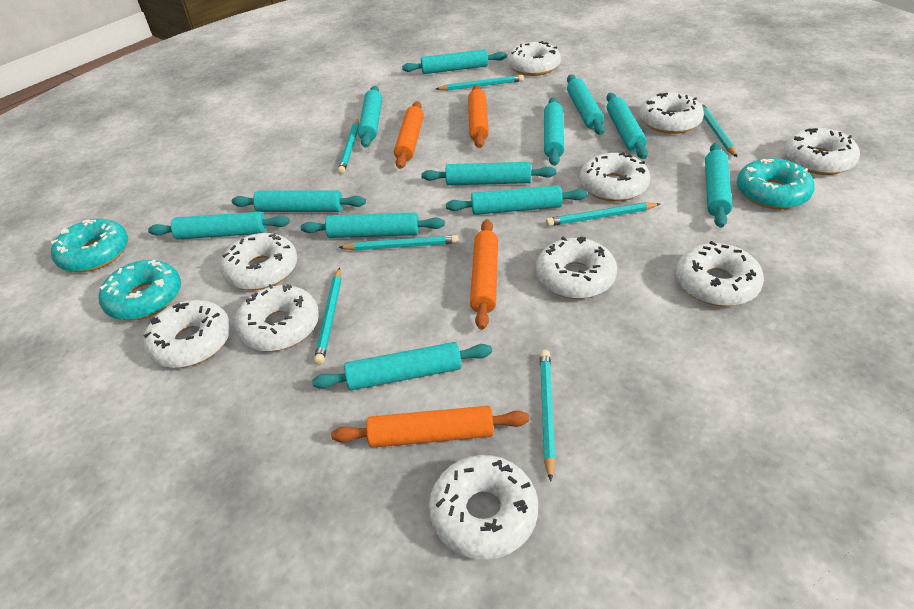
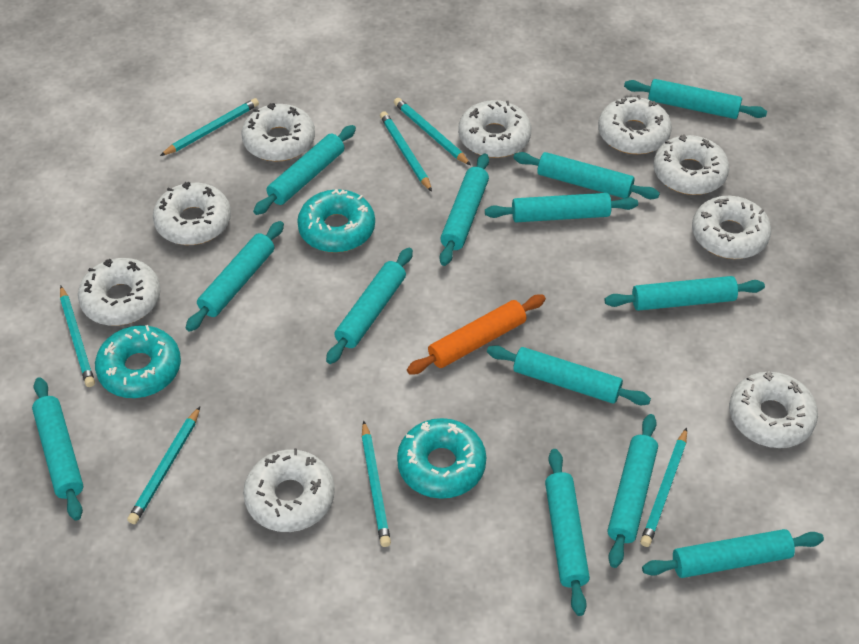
orange rolling pin: 4 -> 1
turquoise rolling pin: 12 -> 13
white donut: 10 -> 9

